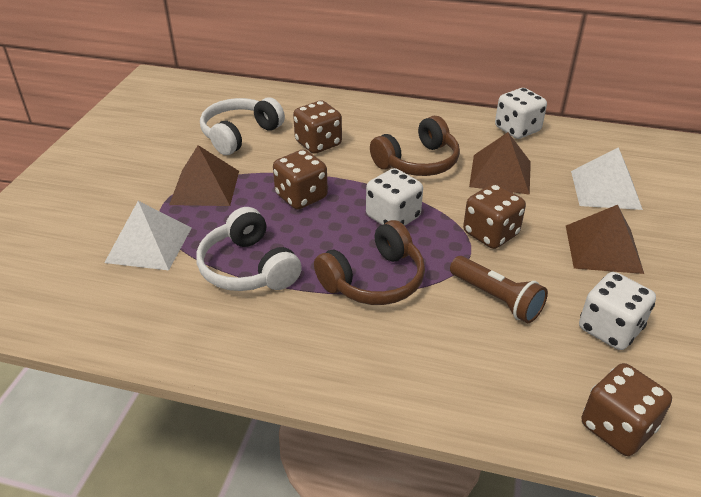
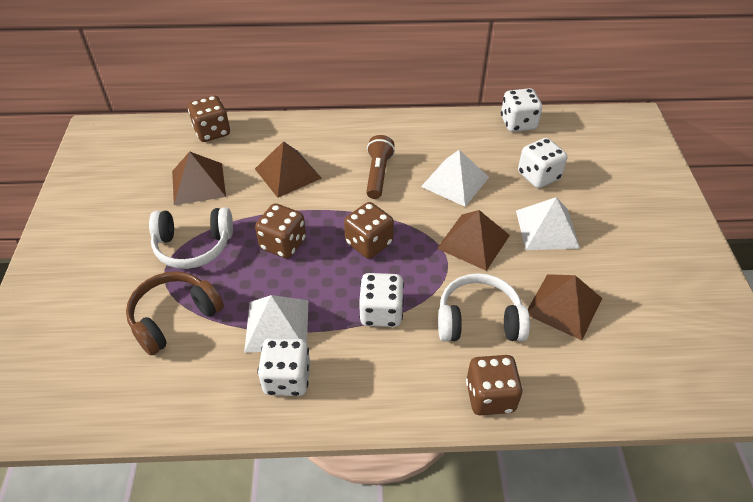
brown headphones: 2 -> 1
brown pyramid: 3 -> 4
white dice: 3 -> 4
white pyramid: 2 -> 3

